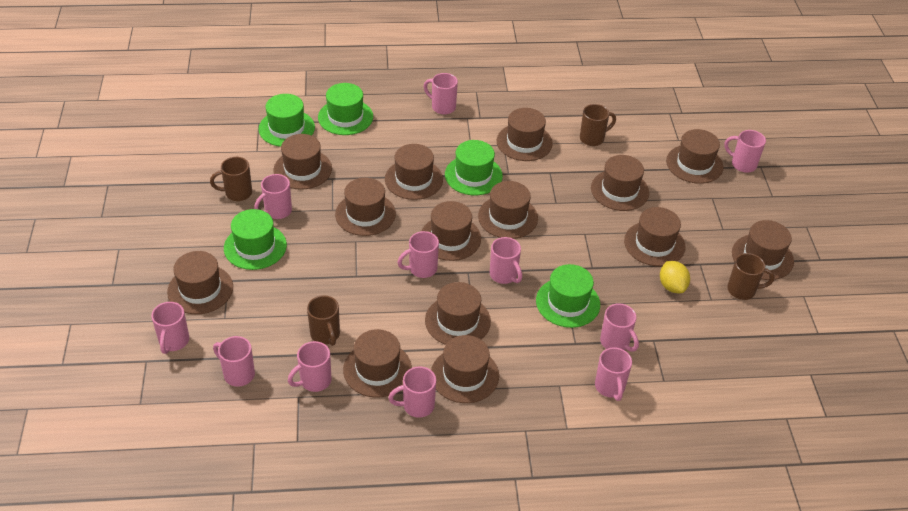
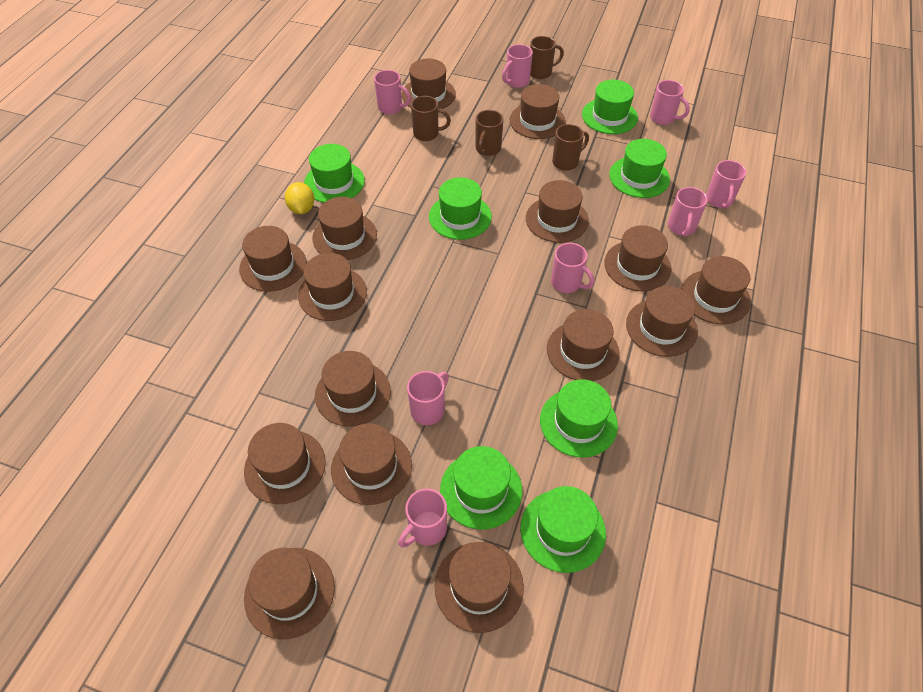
brown hat: 14 -> 15
green hat: 5 -> 7
pink mug: 11 -> 8

